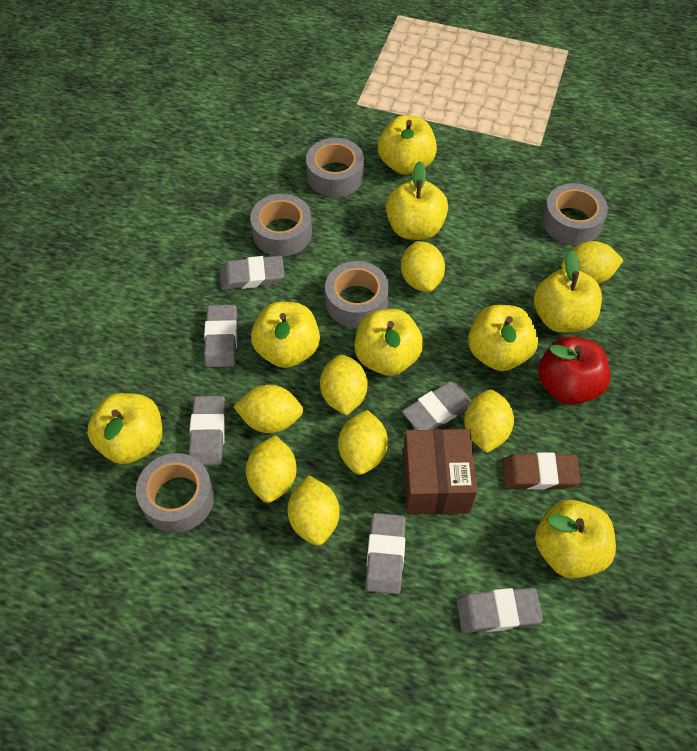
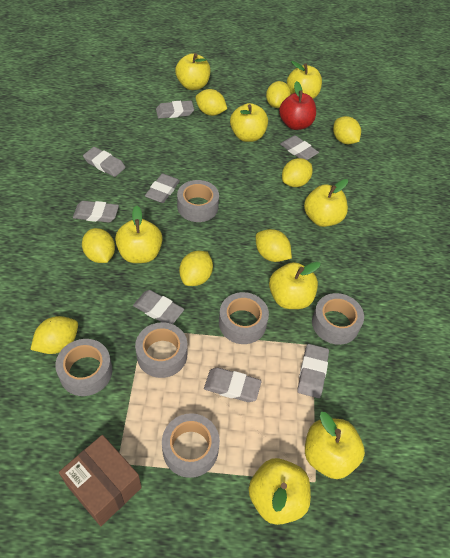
brown eraser: 1 -> 0
grey eraser: 6 -> 8
grey tape: 5 -> 6

